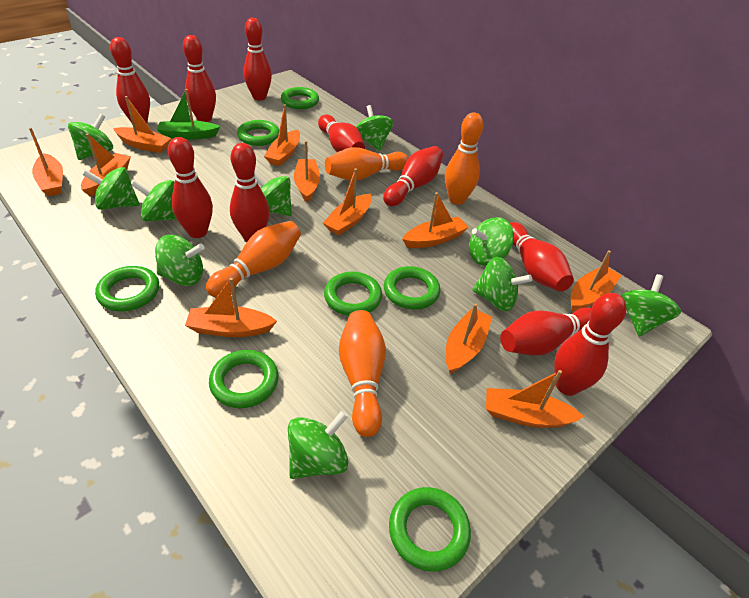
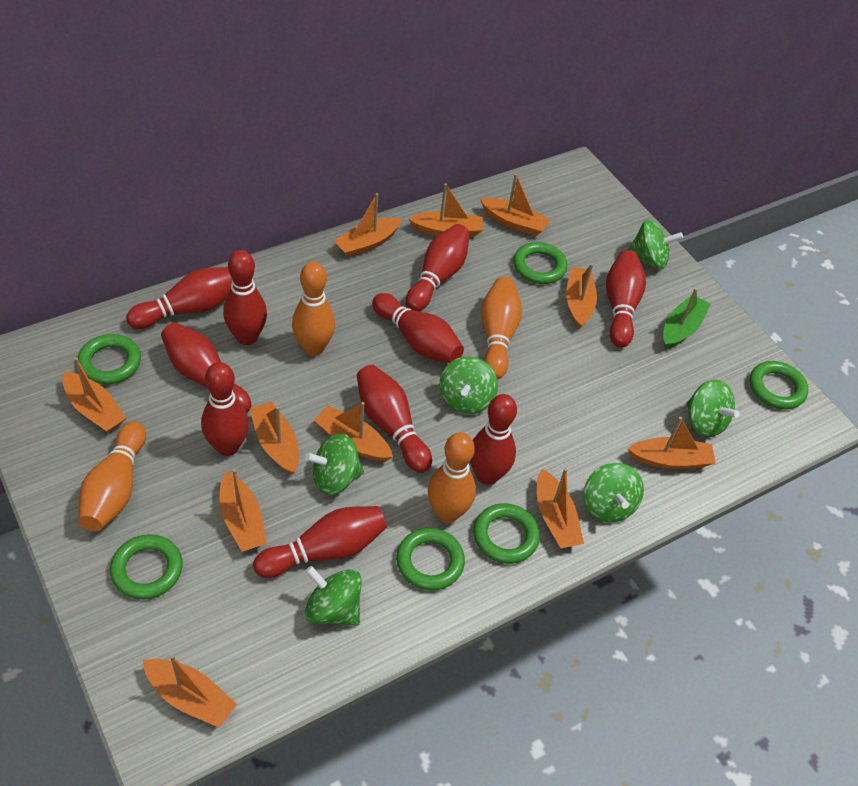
green ring: 7 -> 6
green spinning top: 10 -> 6

